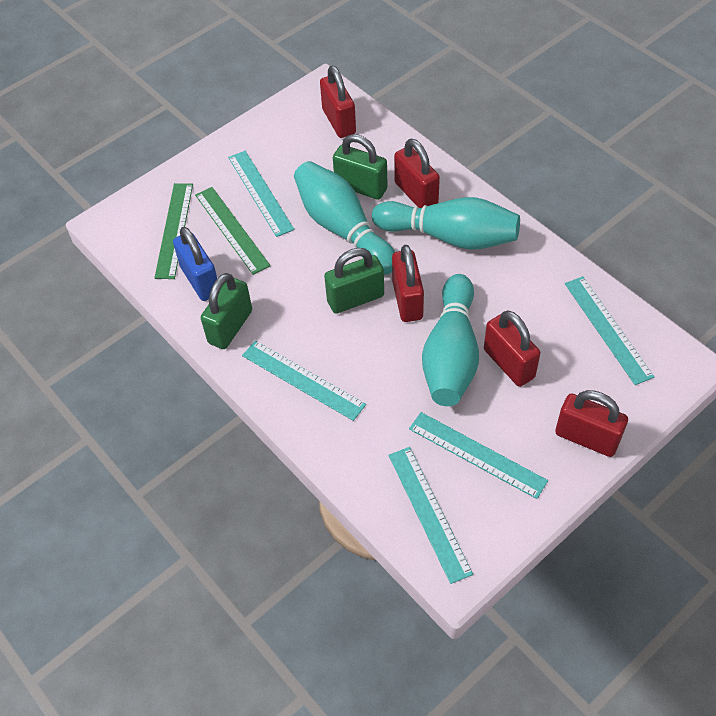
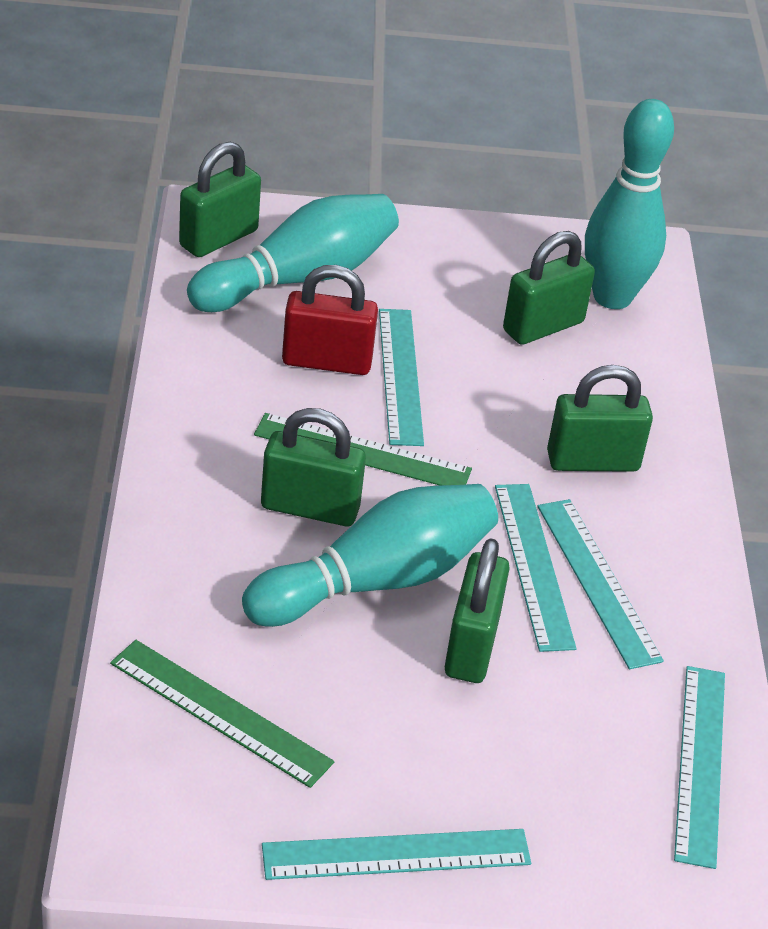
blue padlock: 1 -> 0
green padlock: 3 -> 5
red padlock: 5 -> 1

